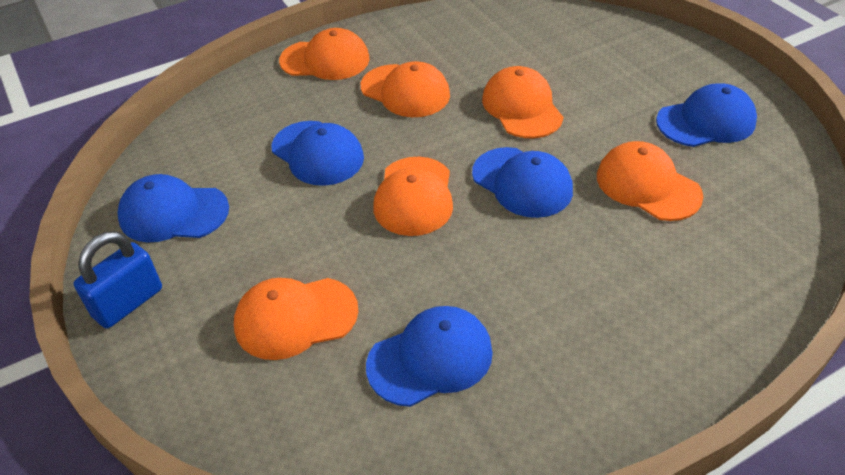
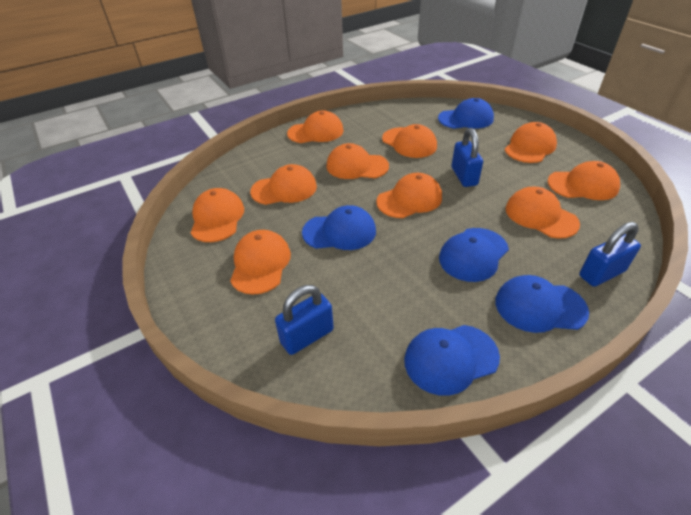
blue padlock: 1 -> 3
orange cap: 6 -> 10

